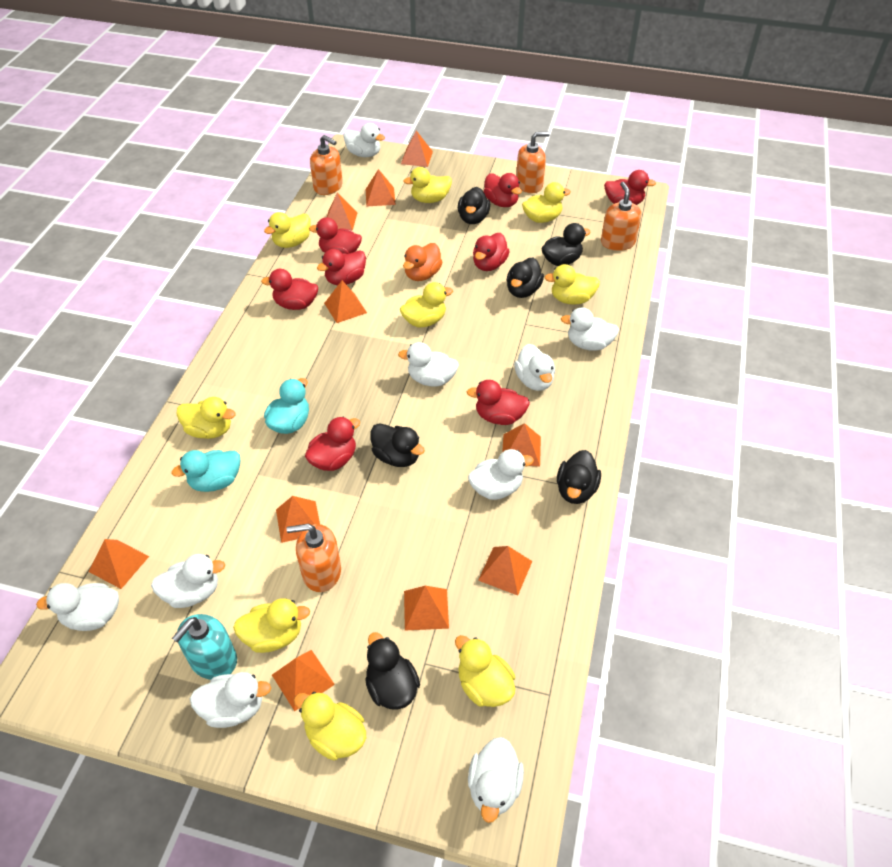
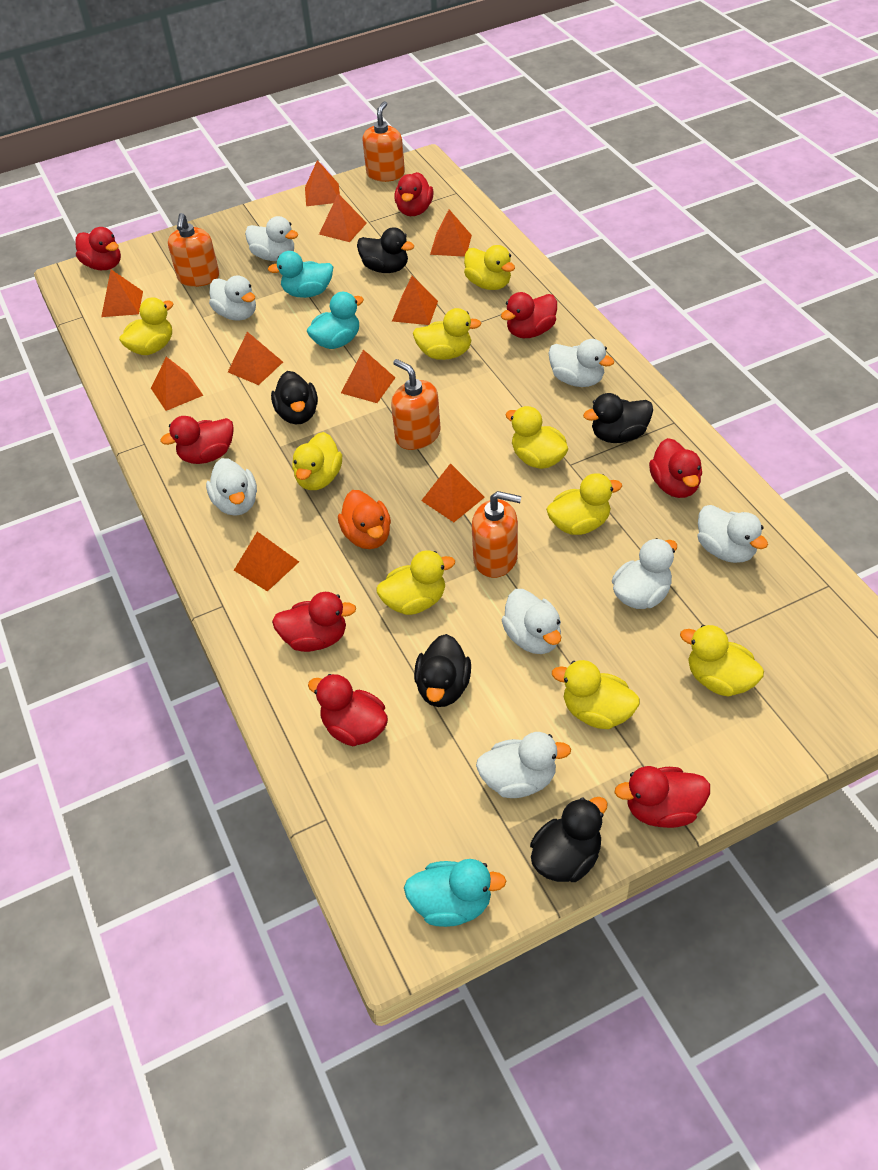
black duck: 6 -> 5
turquoise duck: 2 -> 3
turquoise soap dispenser: 1 -> 0
white duck: 9 -> 8

